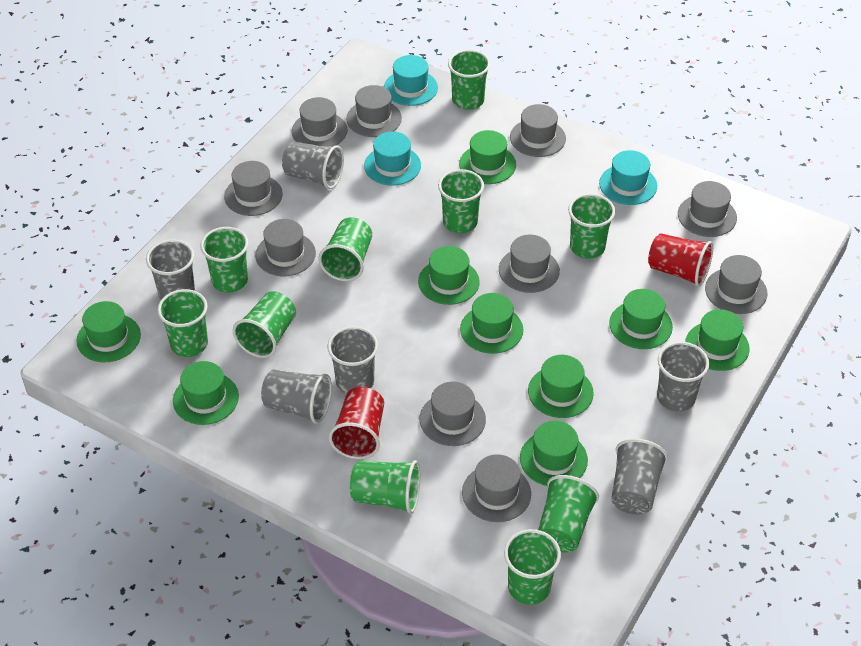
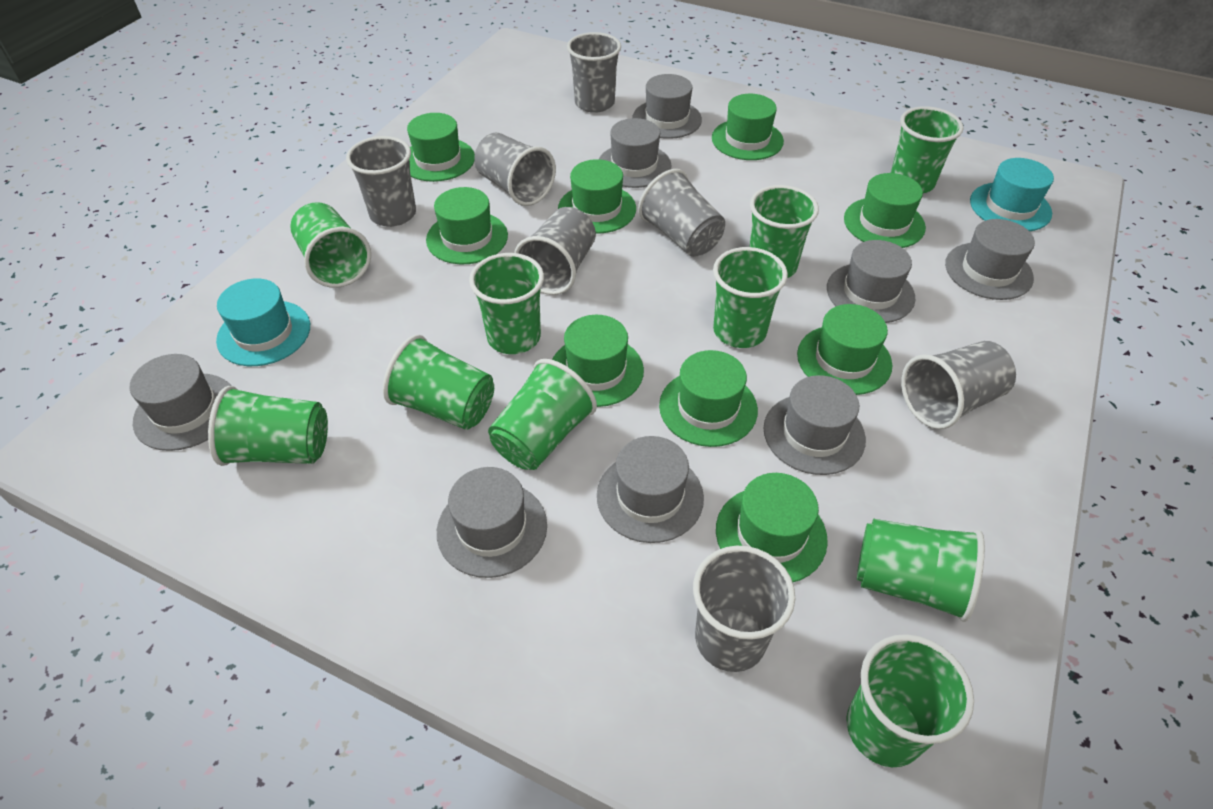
grey cup: 6 -> 7
grey hat: 10 -> 8
red cup: 2 -> 0
turquoise hat: 3 -> 2

